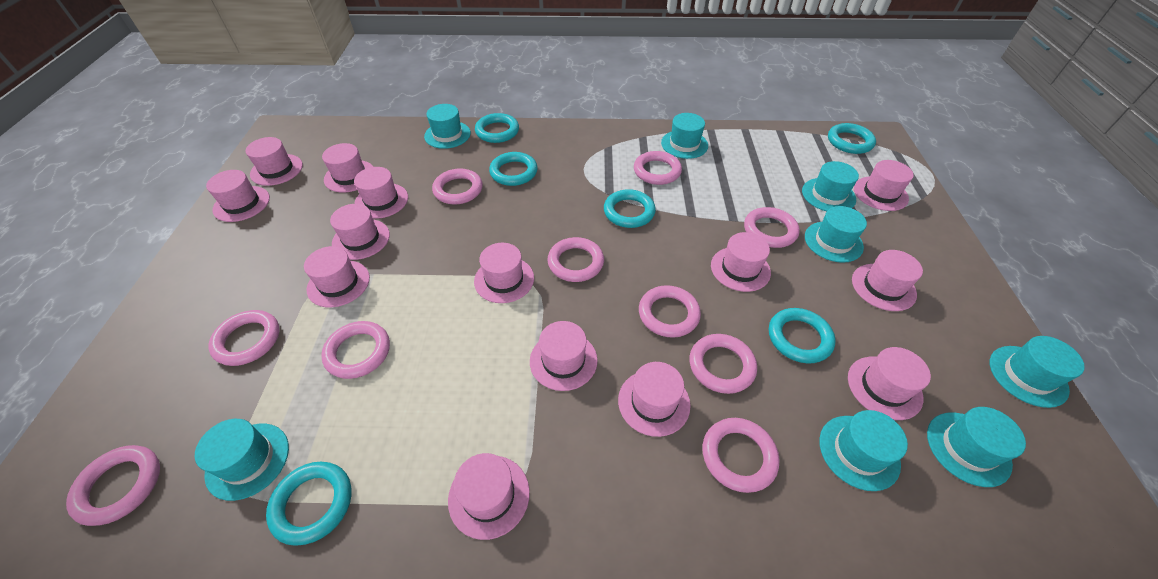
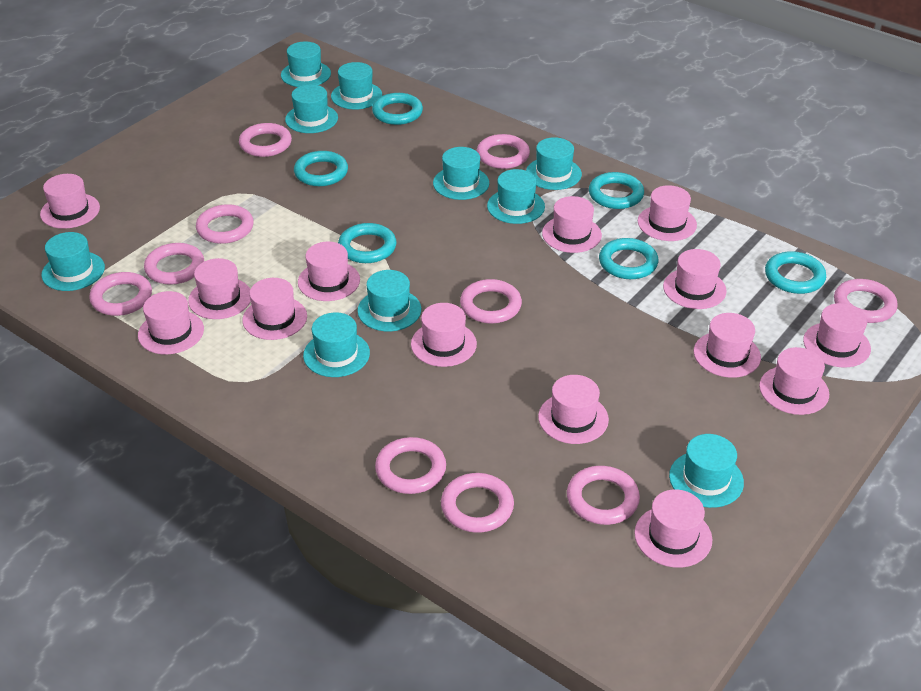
turquoise hat: 8 -> 10

